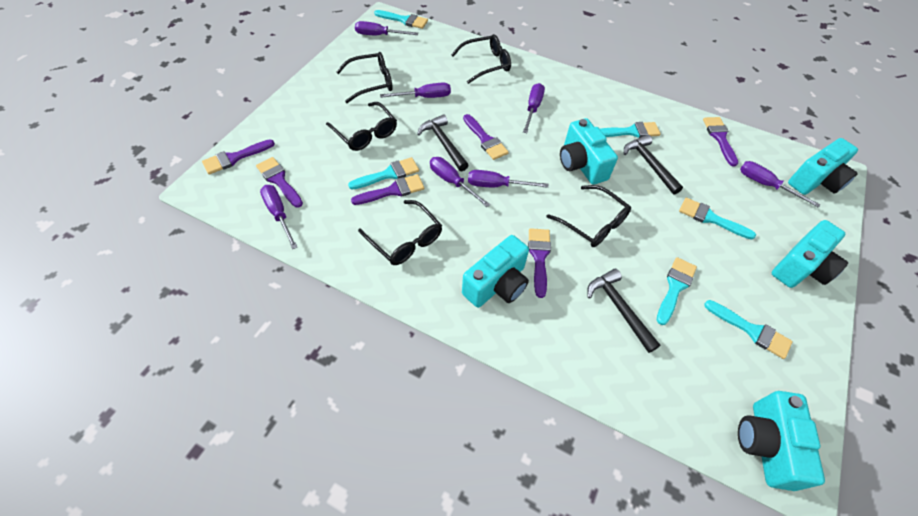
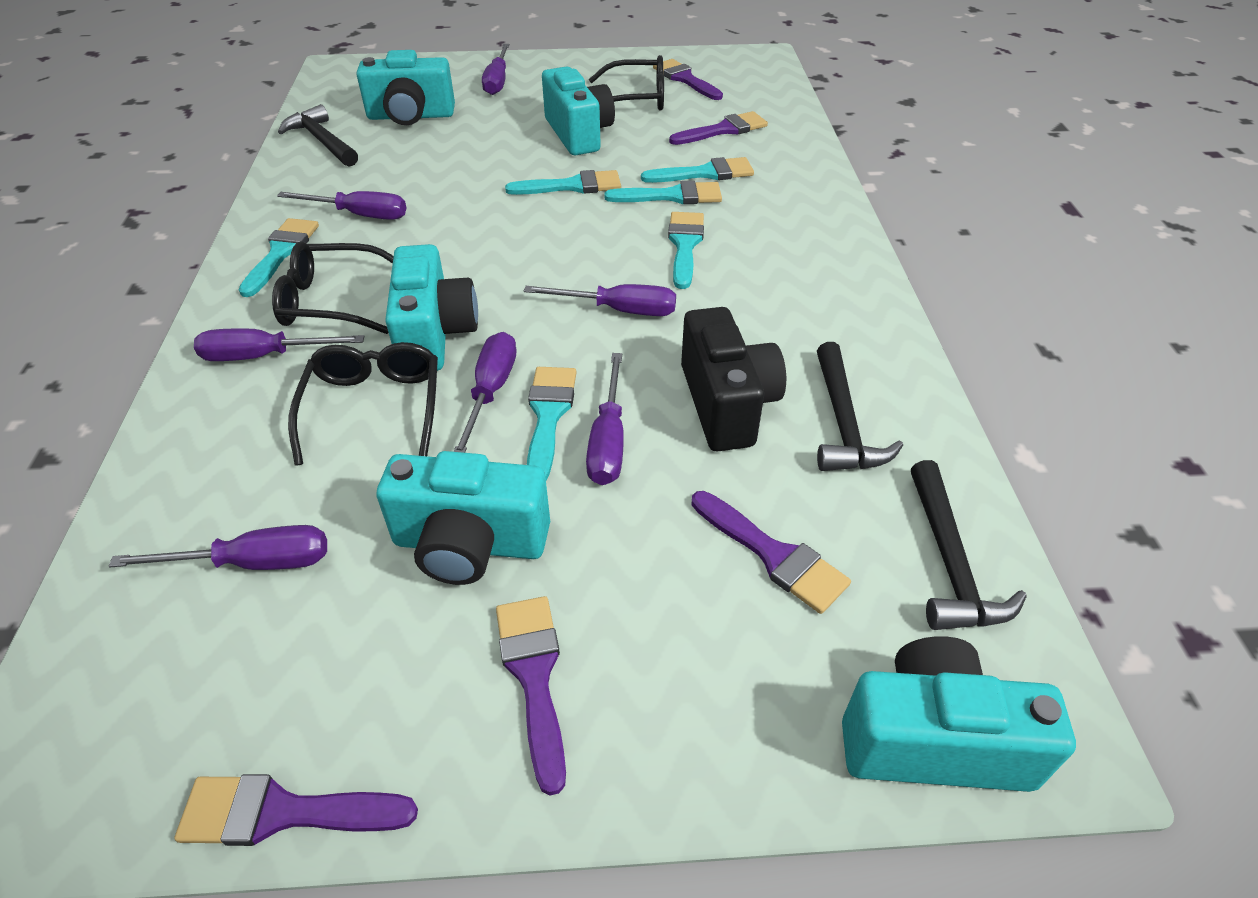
black camera: 0 -> 1
black glasses: 5 -> 3
purple brush: 6 -> 5

